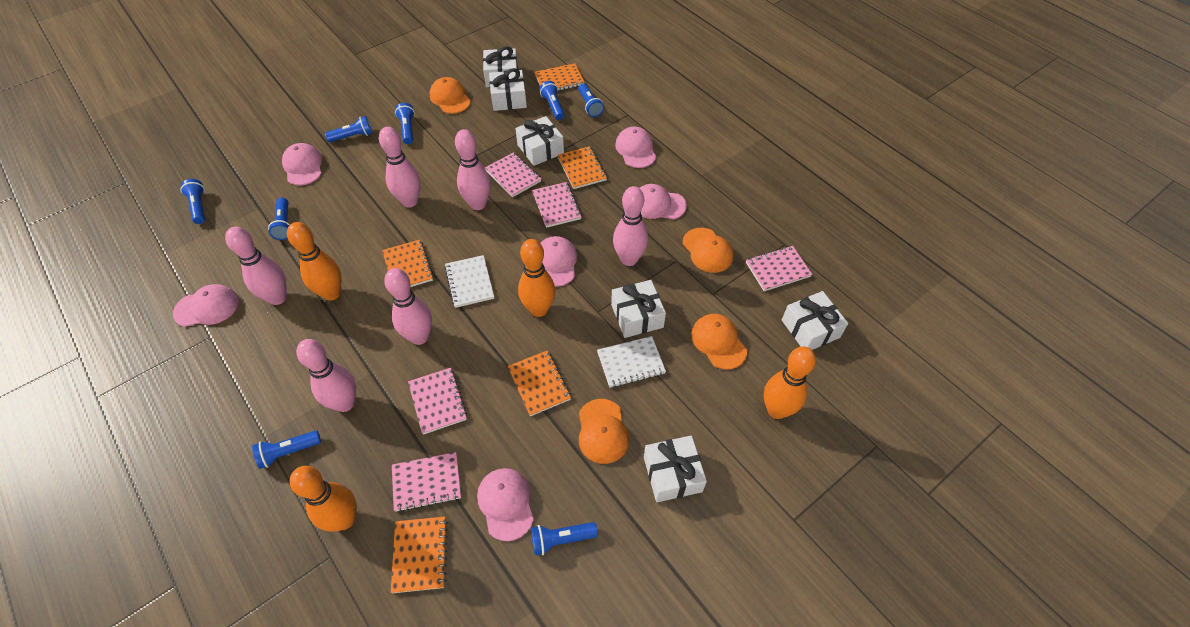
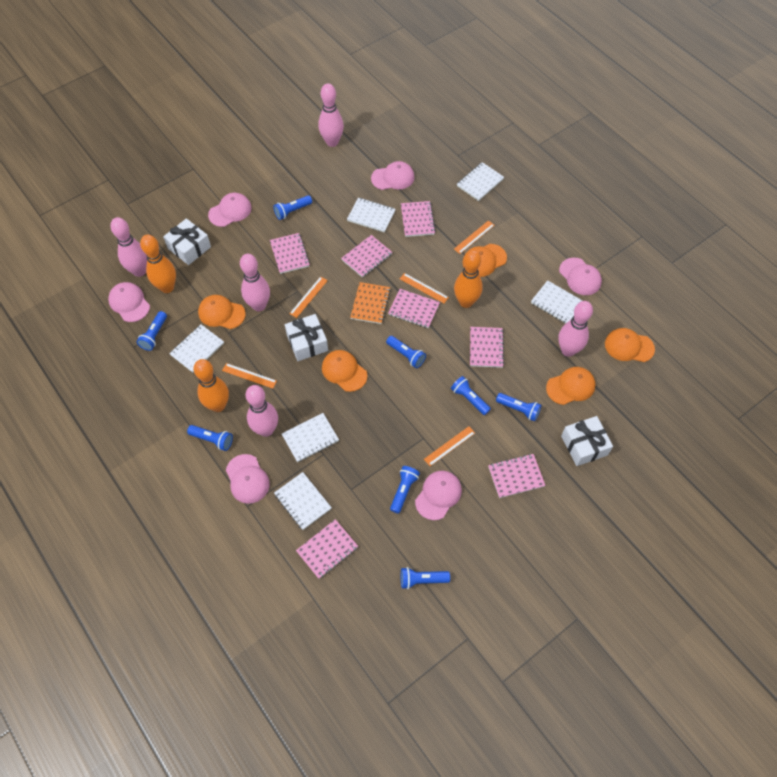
orange bowling pin: 4 -> 3
orange cap: 4 -> 5
orange notebook: 5 -> 1
orange ruler: 0 -> 5
pink bowling pin: 6 -> 5
pink notebook: 5 -> 7
white gift: 6 -> 3
white notebook: 2 -> 6

